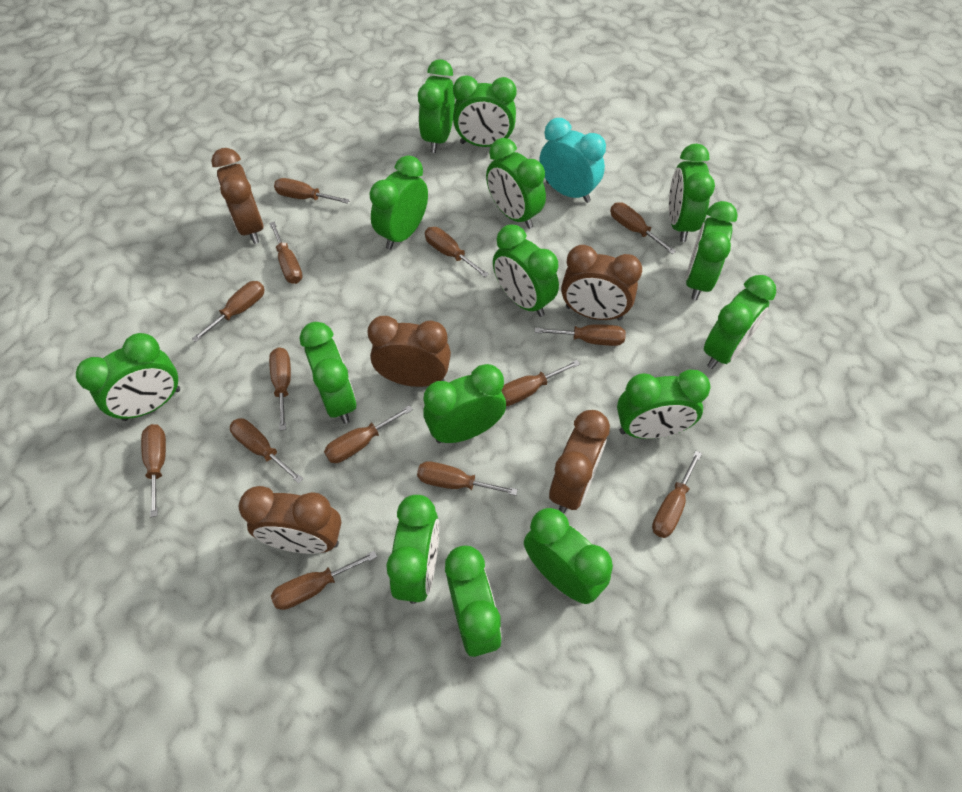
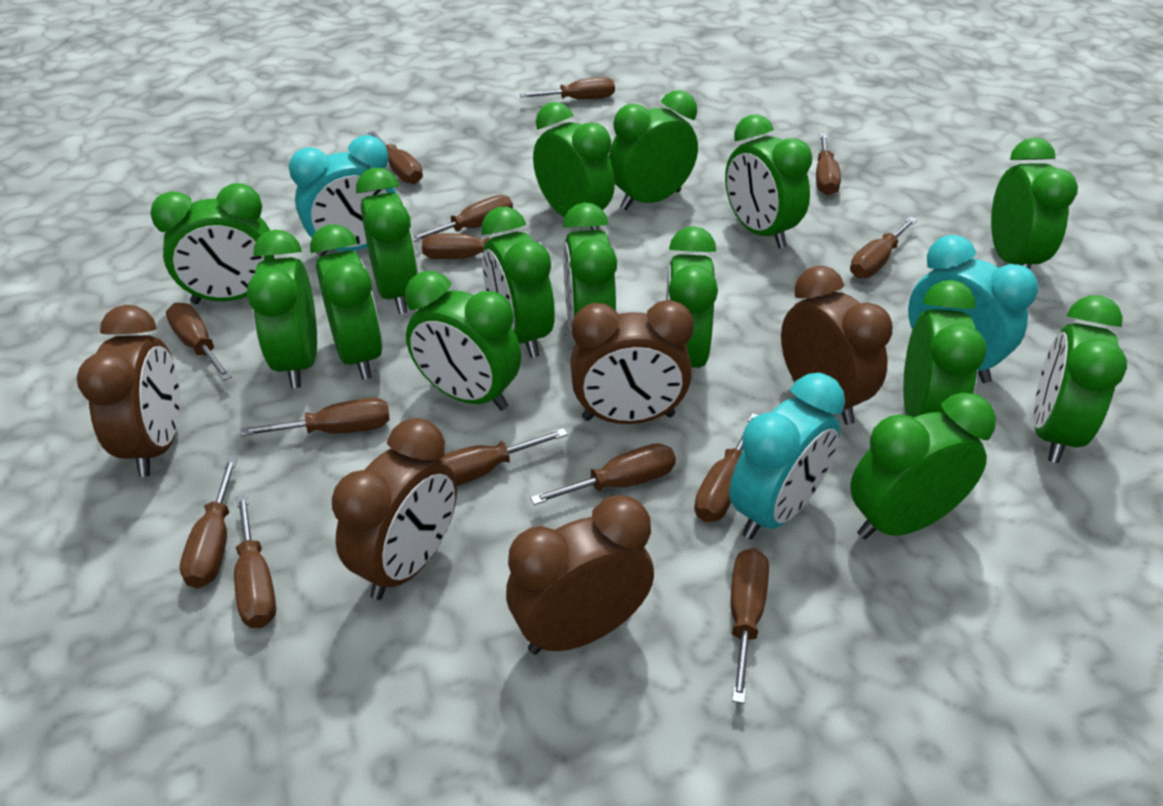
turquoise clock: 1 -> 3

